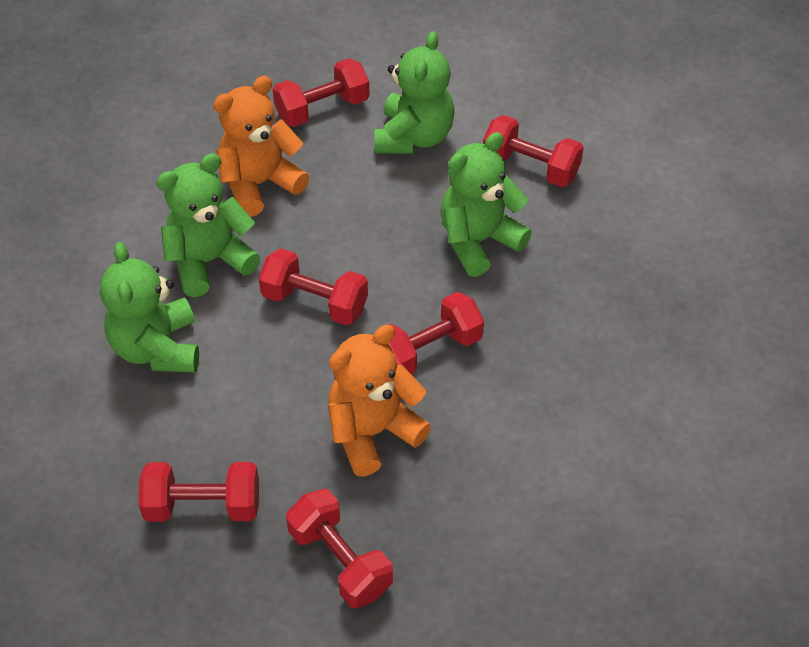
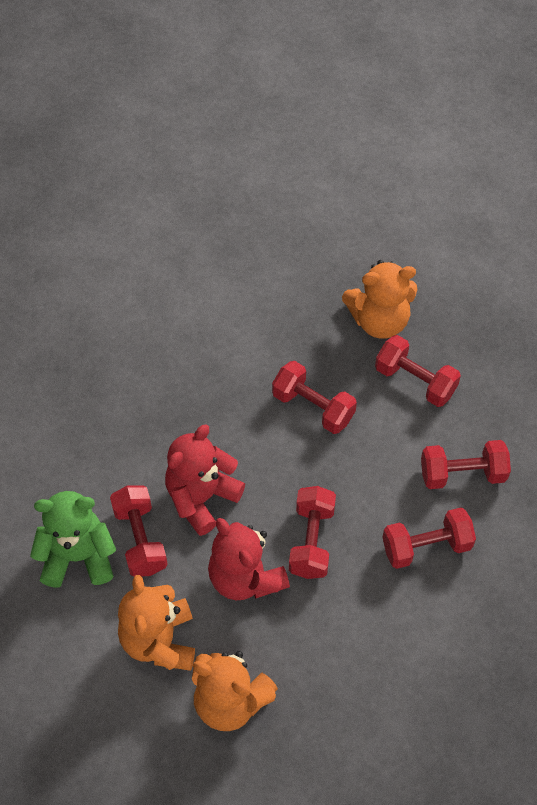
green teddy bear: 4 -> 1
orange teddy bear: 2 -> 3
red teddy bear: 0 -> 2

